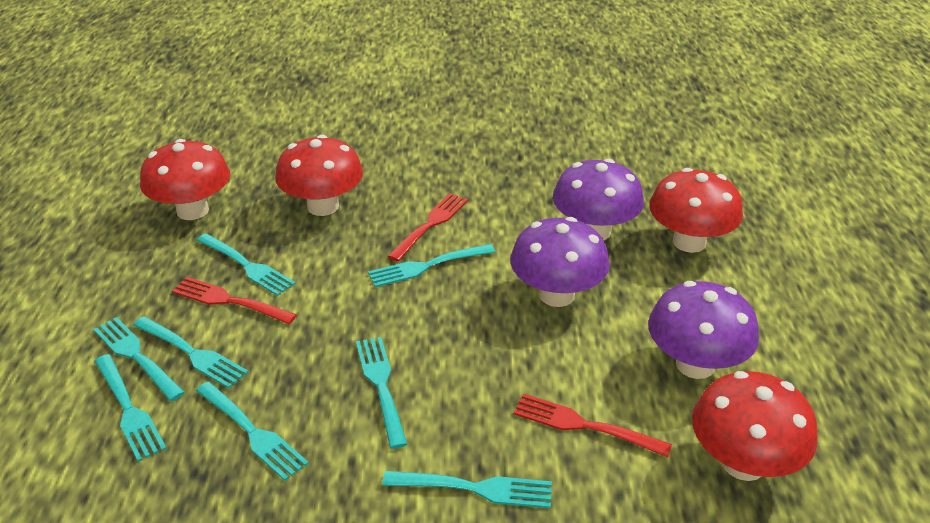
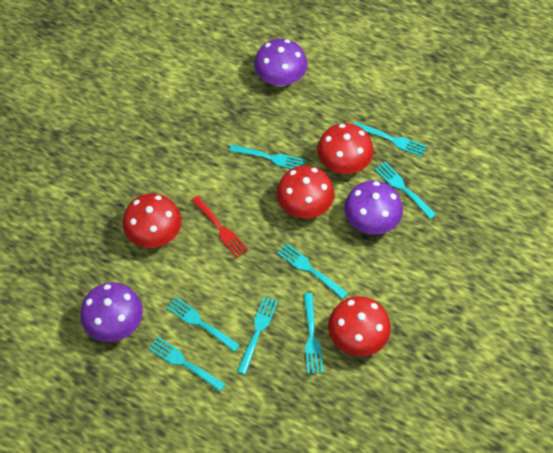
red fork: 3 -> 1

